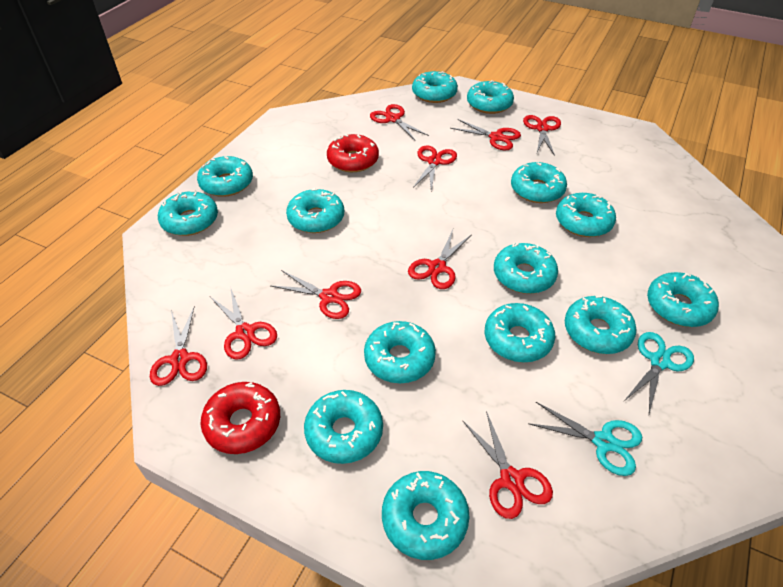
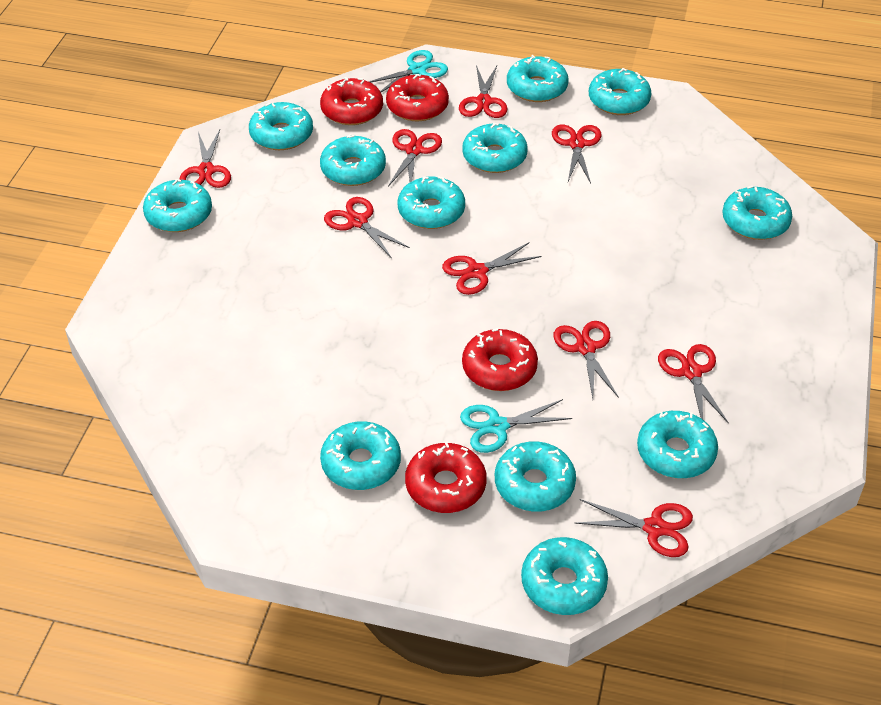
red donut: 2 -> 4
turquoise donut: 14 -> 12

